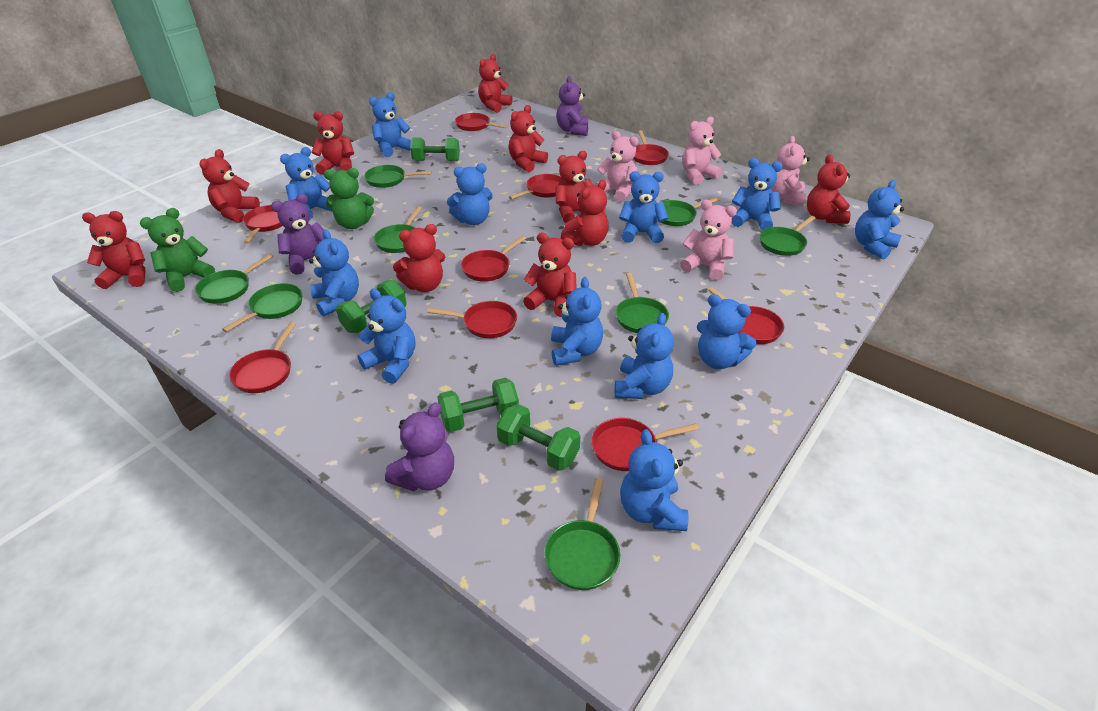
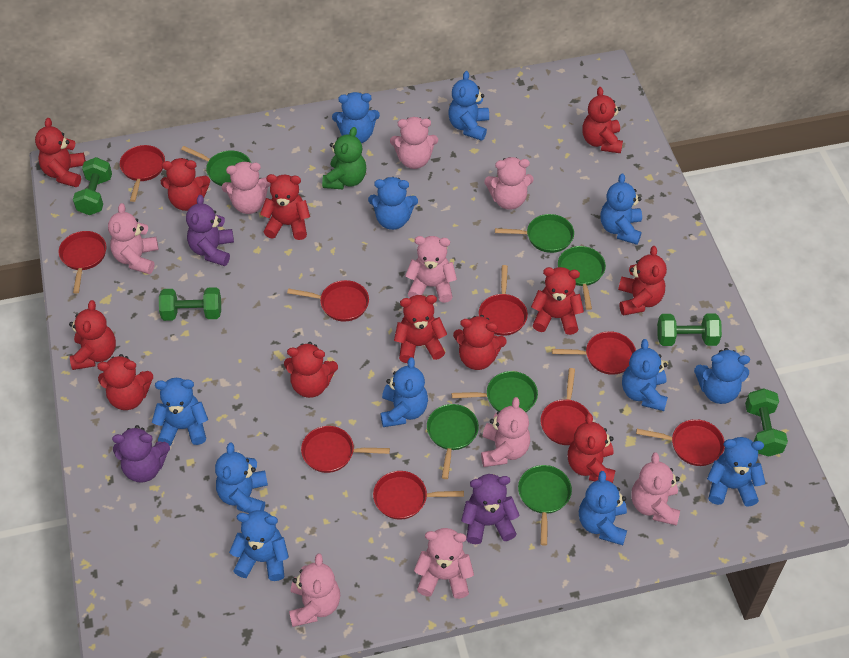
green pan: 8 -> 6
green teddy bear: 2 -> 1
pink teddy bear: 4 -> 9
red teddy bear: 10 -> 12

